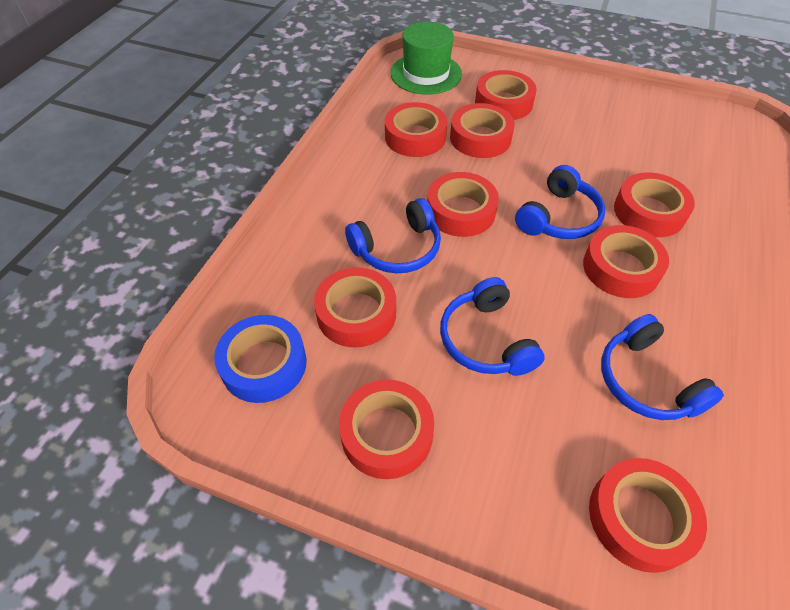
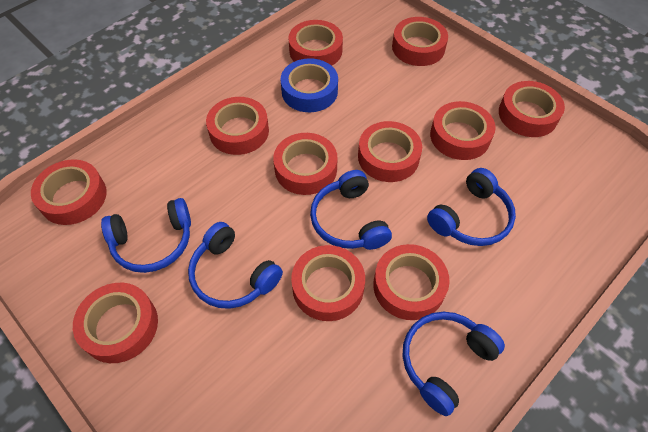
blue headphones: 4 -> 5
green hat: 1 -> 0
red tape: 9 -> 11

